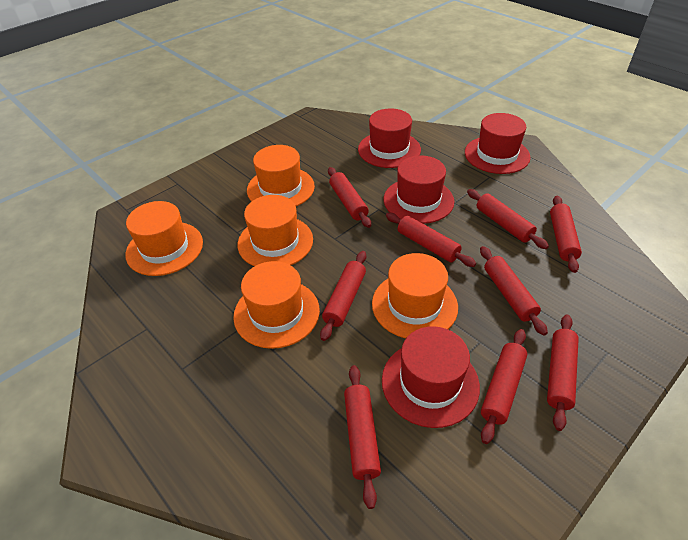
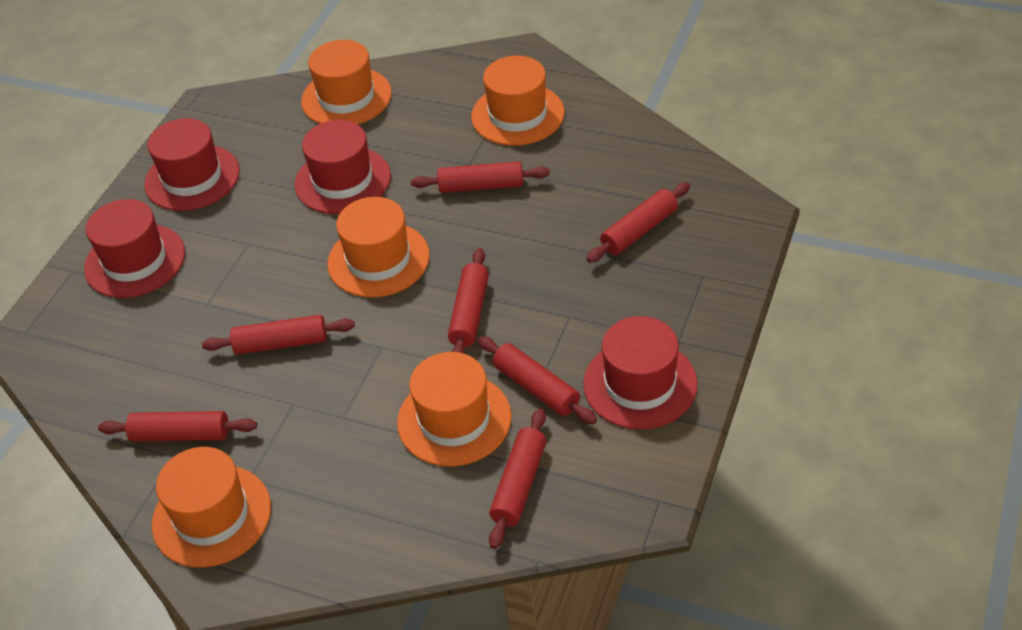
red rolling pin: 9 -> 7

